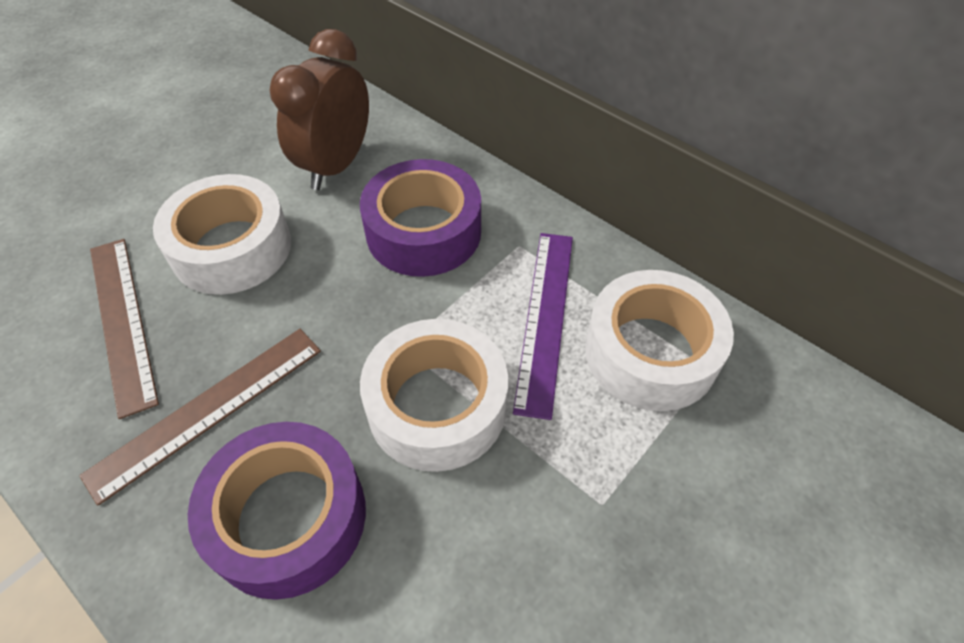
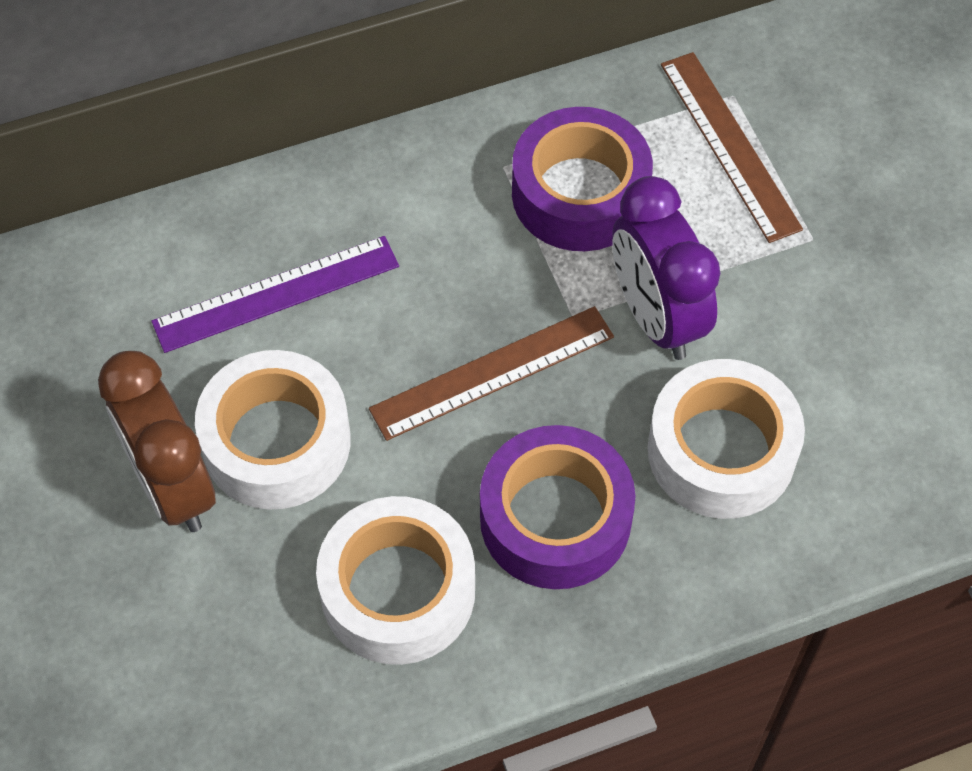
purple clock: 0 -> 1

